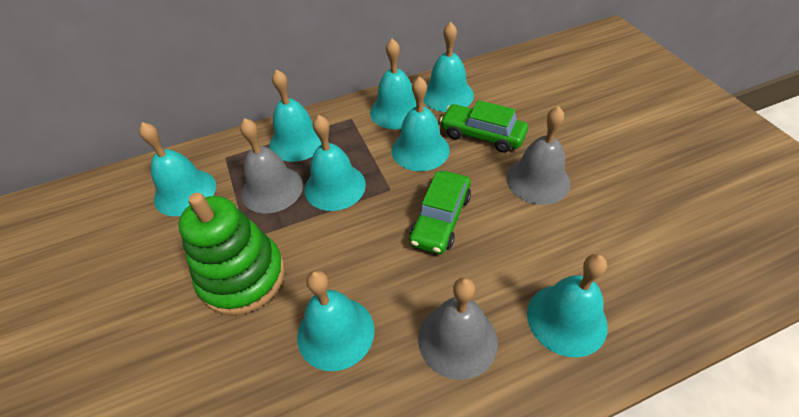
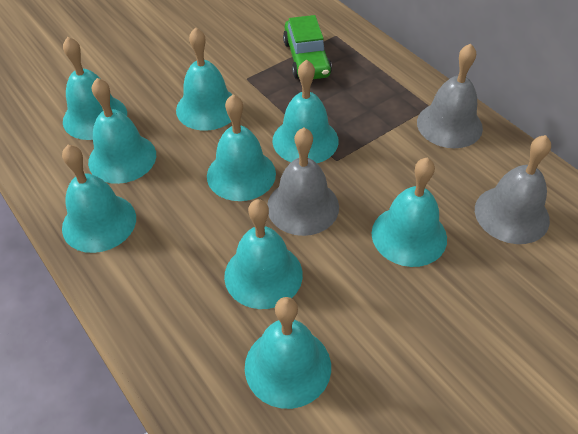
green car: 2 -> 1
green stacking toy: 1 -> 0
turquoise bell: 8 -> 9

